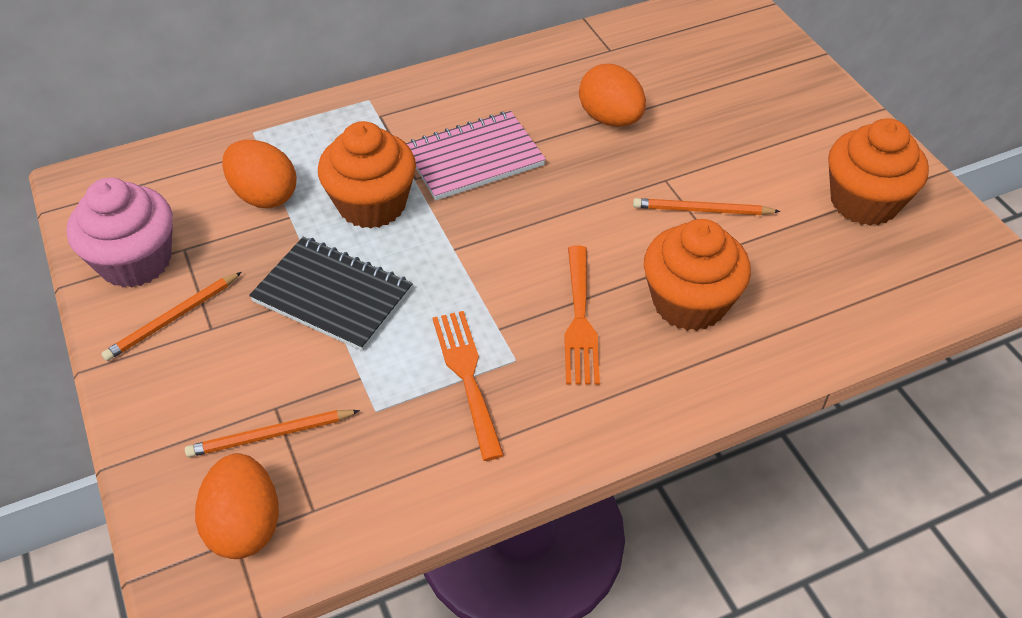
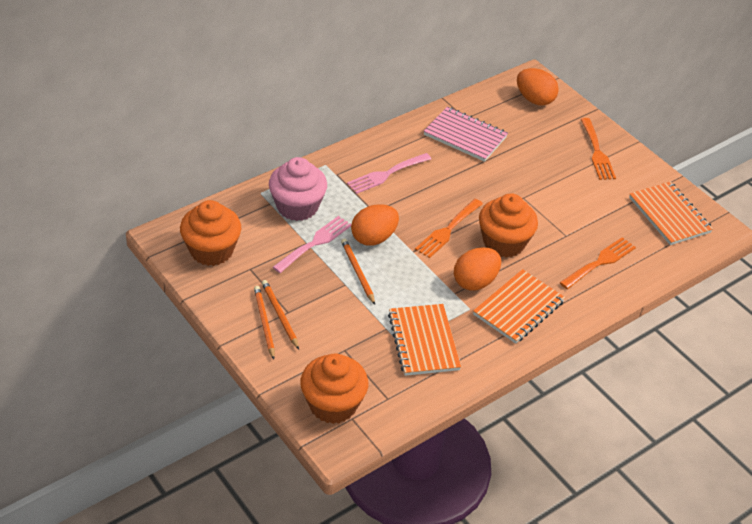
black notebook: 1 -> 0
orange fork: 2 -> 3
orange notebook: 0 -> 3
pink fork: 0 -> 2

